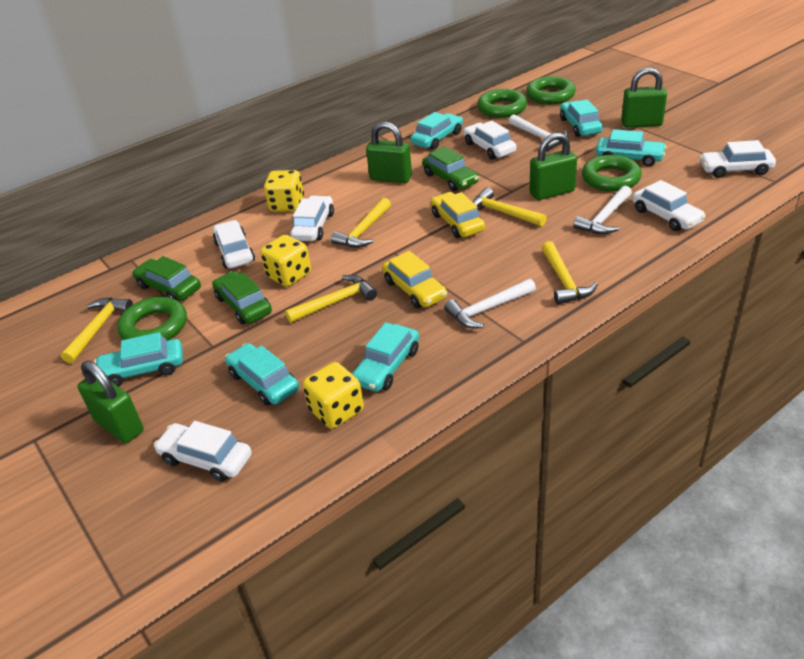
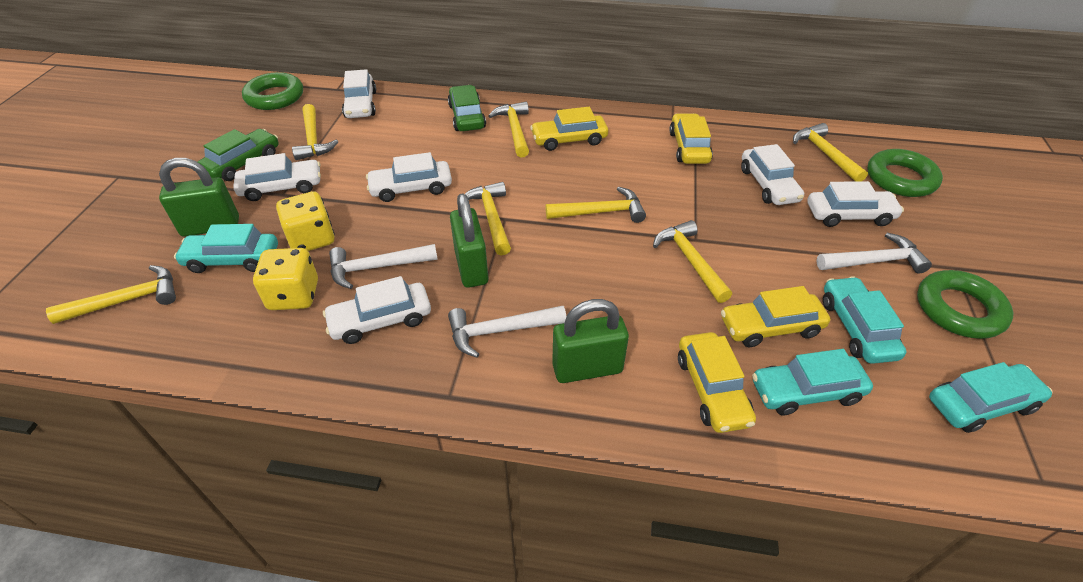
green car: 3 -> 2
green padlock: 4 -> 3
green ring: 4 -> 3
turquoise car: 6 -> 4
yellow car: 2 -> 4
yellow dice: 3 -> 2
yellow hammer: 5 -> 7

